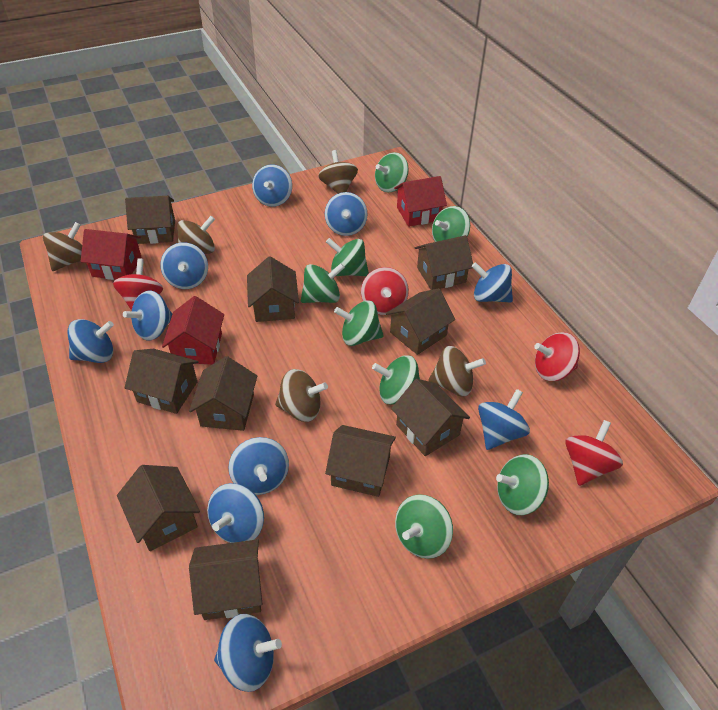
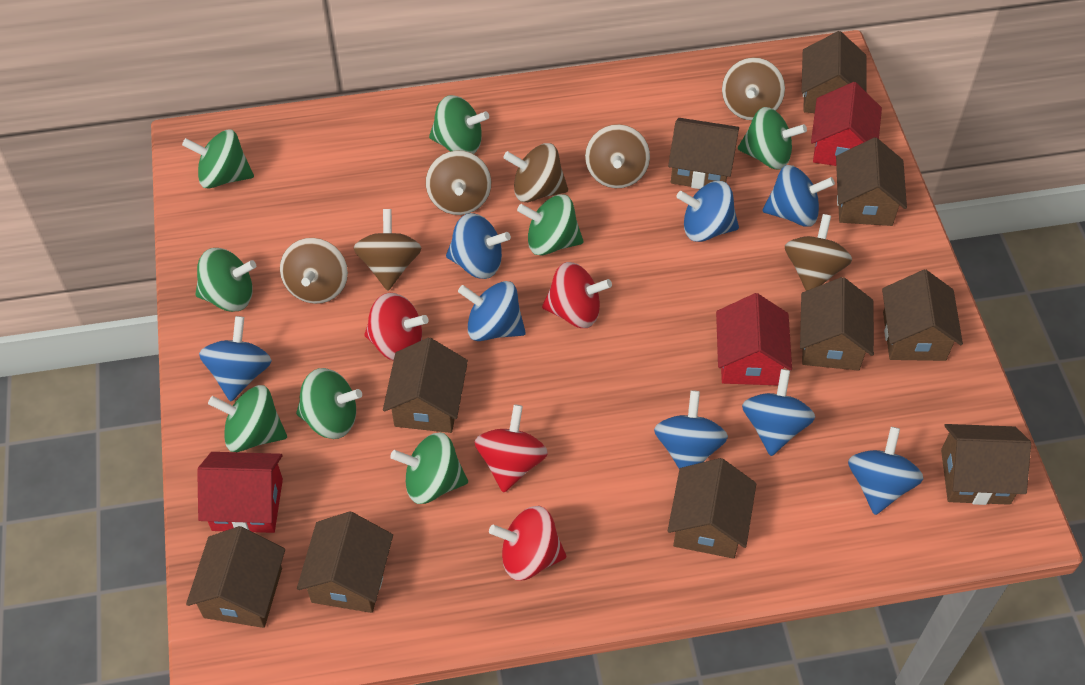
blue spinning top: 10 -> 8
brown spinning top: 5 -> 7

